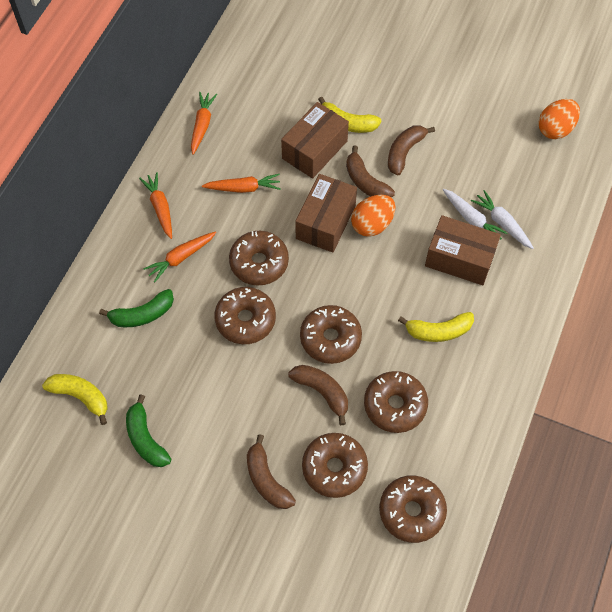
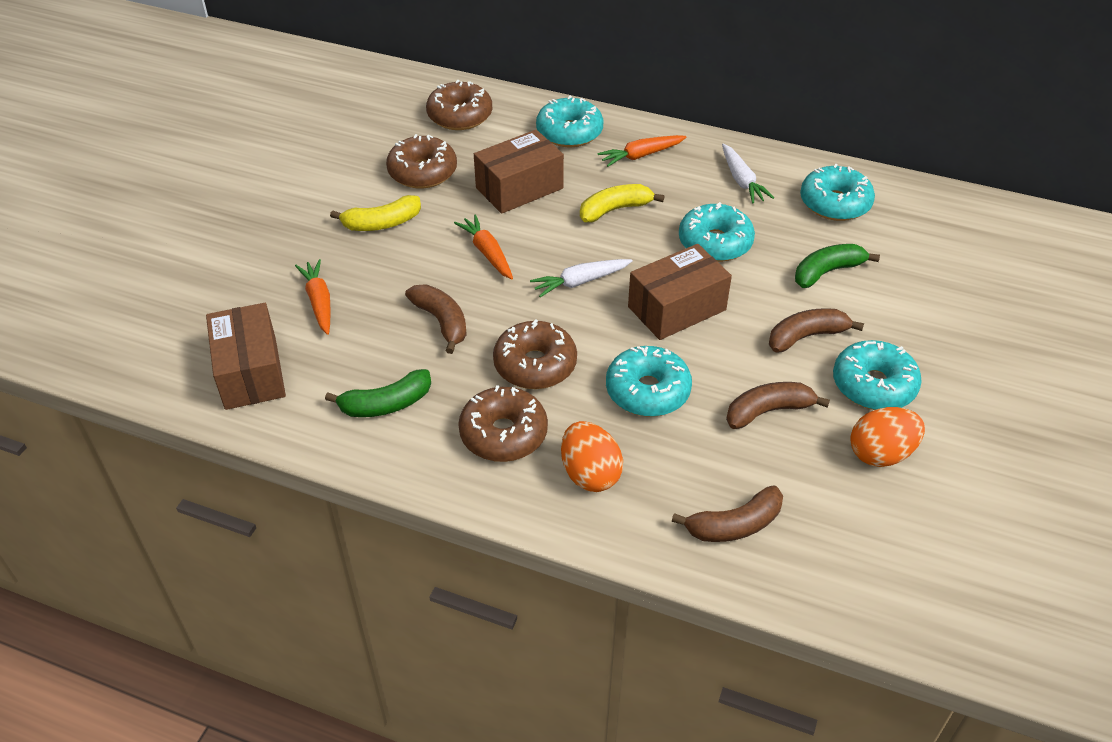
brown donut: 6 -> 4
orange carrot: 4 -> 3
turquoise donut: 0 -> 5
yellow banana: 3 -> 2

